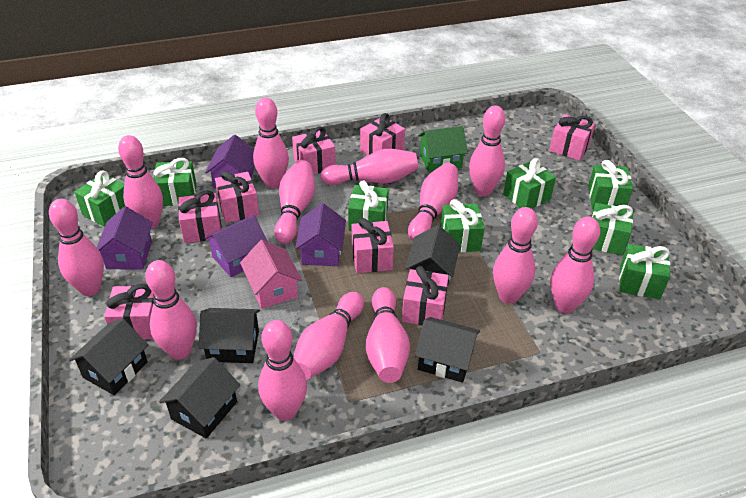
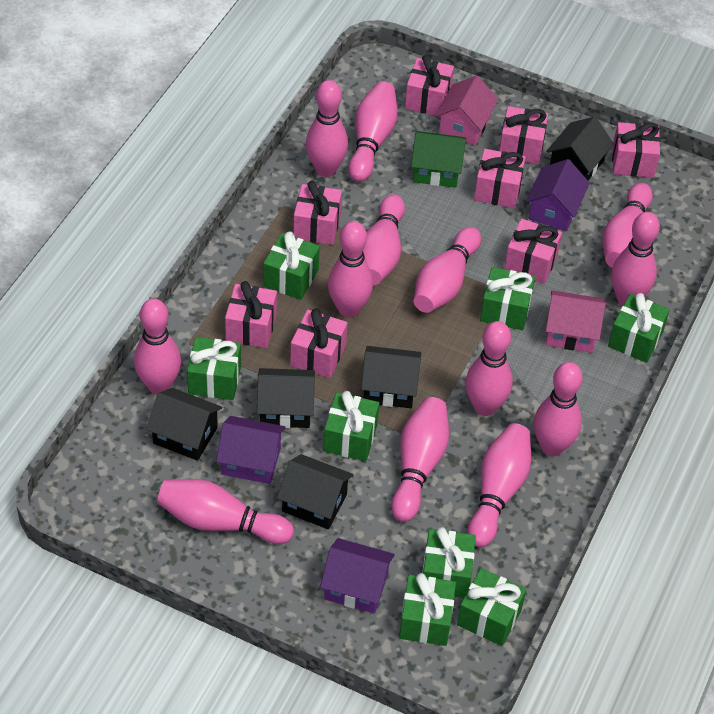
pink house: 1 -> 2
purple house: 4 -> 3

